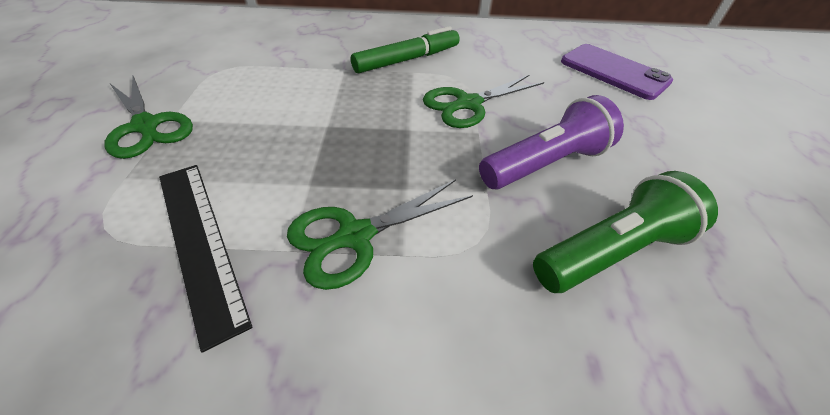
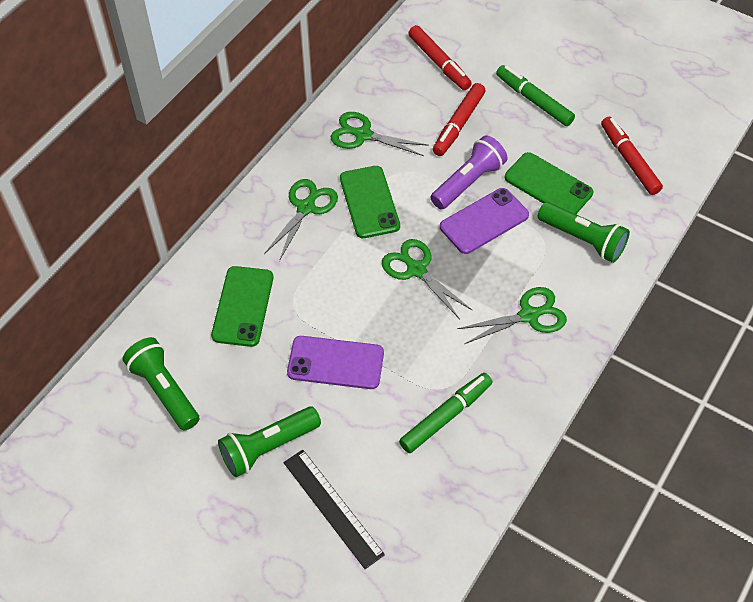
green flashlight: 1 -> 3
green marker: 1 -> 2
green phone: 0 -> 3
green scissors: 3 -> 4
purple phone: 1 -> 2
red marker: 0 -> 3

